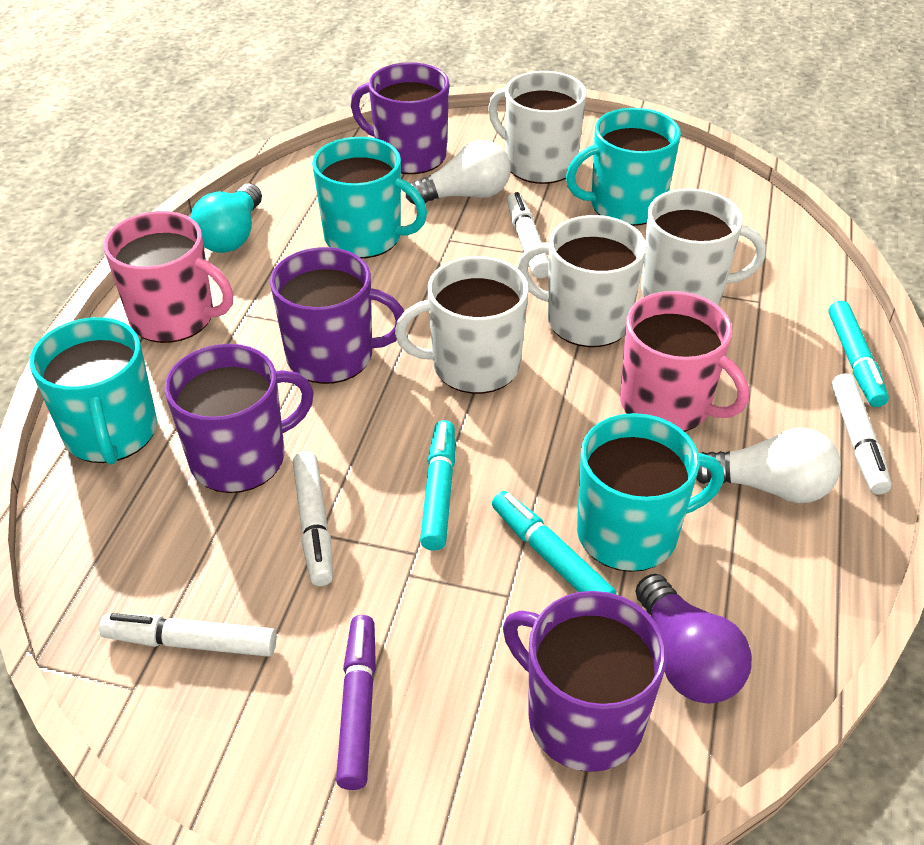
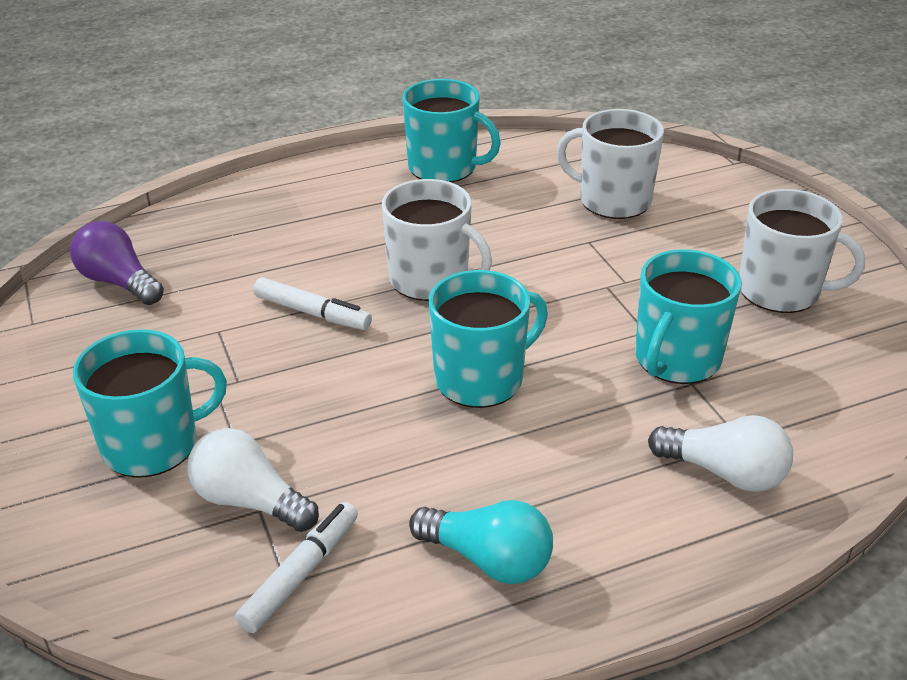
pink mug: 2 -> 0
purple marker: 1 -> 0
purple mug: 4 -> 0
turquoise marker: 3 -> 0
white marker: 4 -> 2
white mug: 4 -> 3

